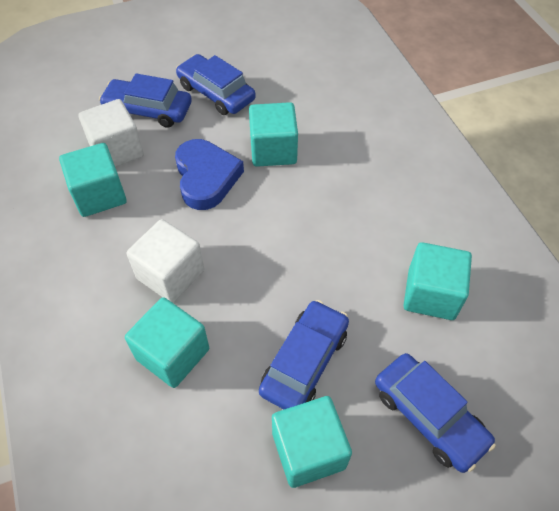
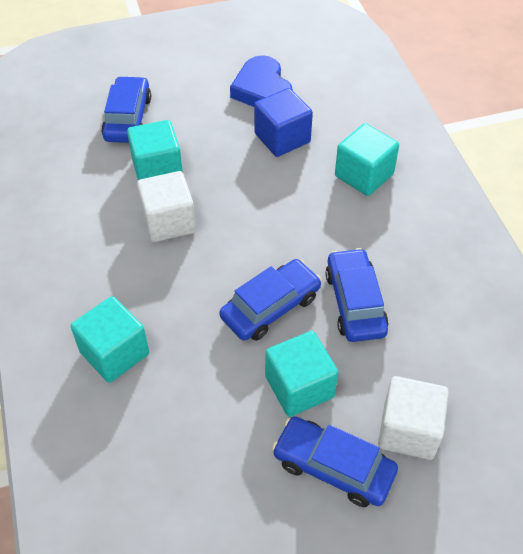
blue cube: 0 -> 1
turquoise cube: 5 -> 4

